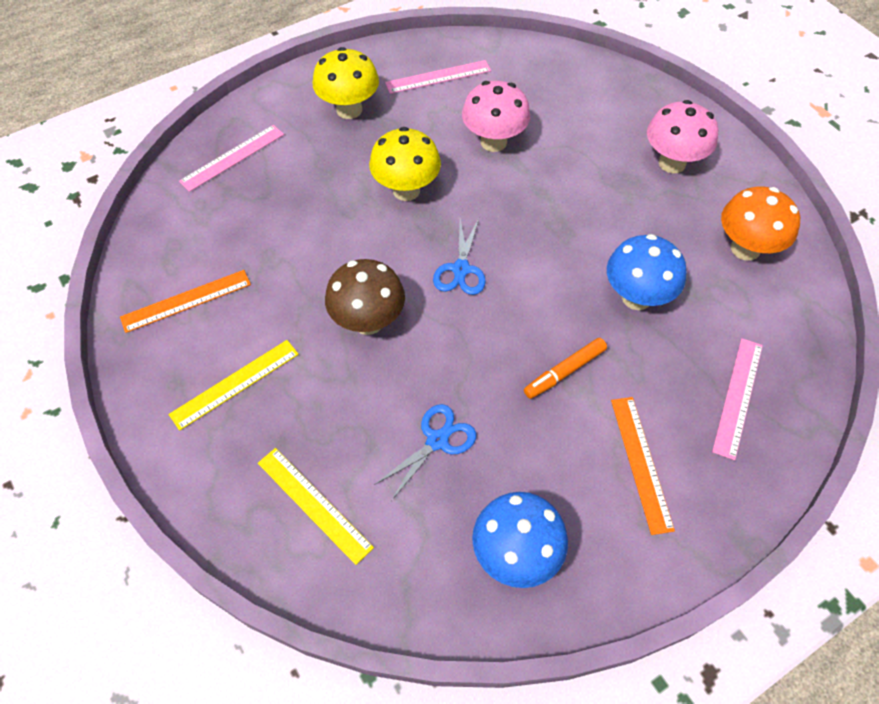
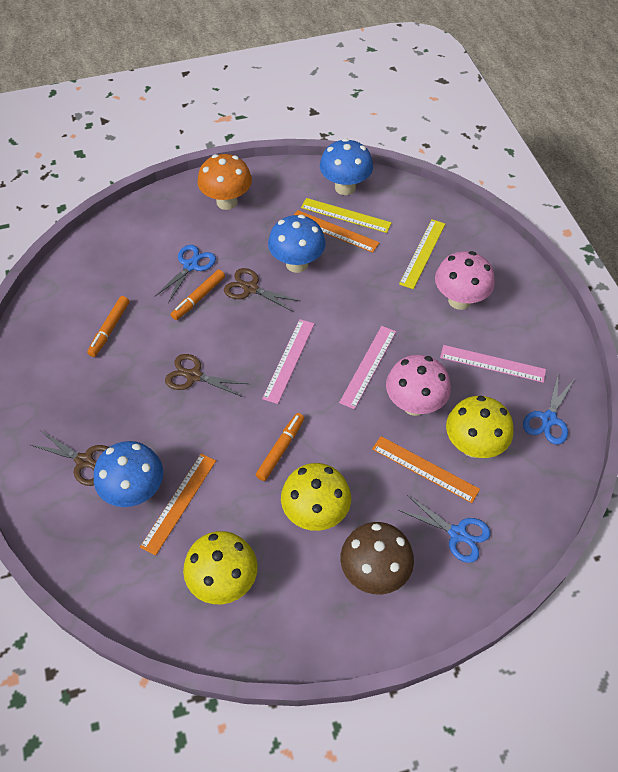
blue mushroom: 2 -> 3
blue scissors: 2 -> 3
brown scissors: 0 -> 3
orange marker: 1 -> 3
orange ruler: 2 -> 3
yellow mushroom: 2 -> 3

